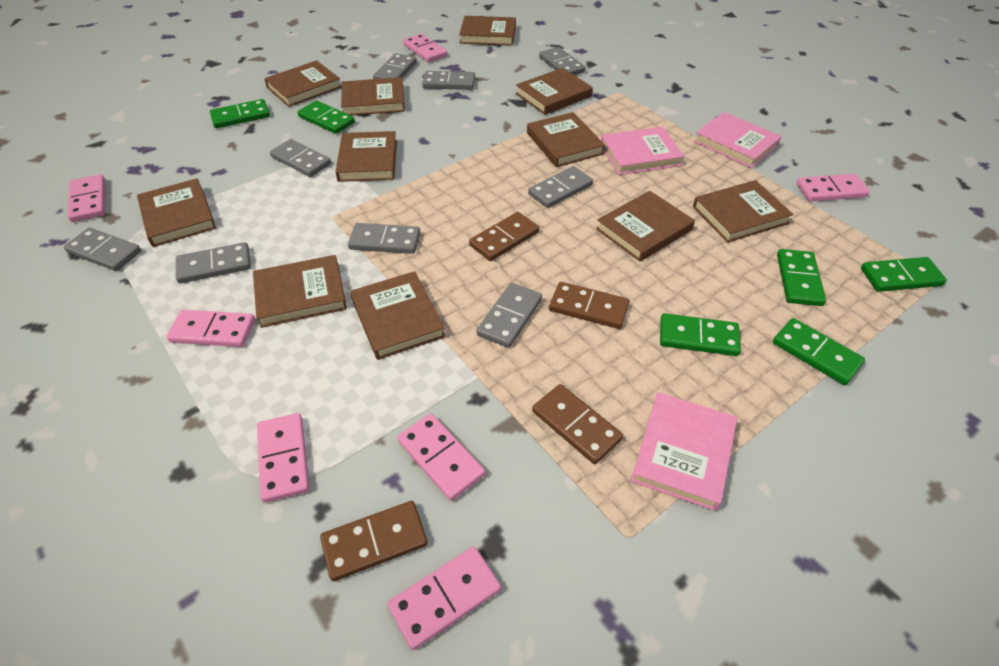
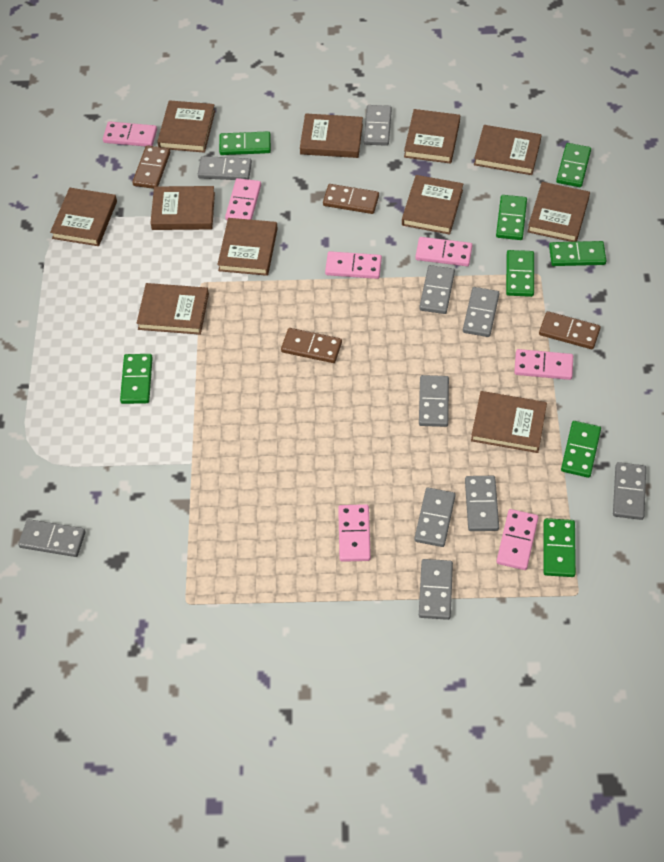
green domino: 6 -> 8
grey domino: 9 -> 10
pink book: 3 -> 0

